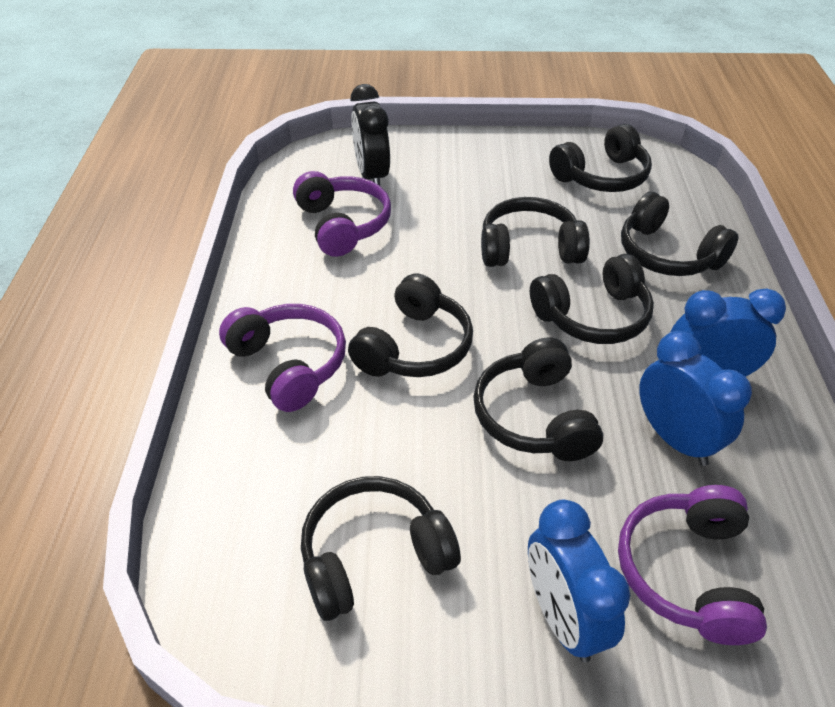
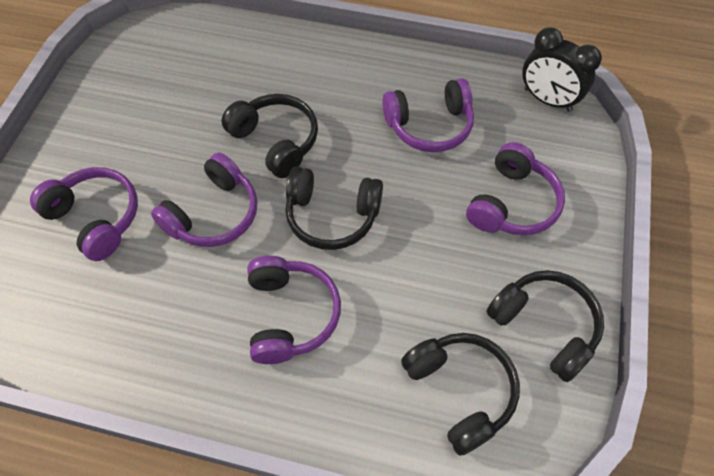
black headphones: 7 -> 4
blue clock: 3 -> 0
purple headphones: 3 -> 5

